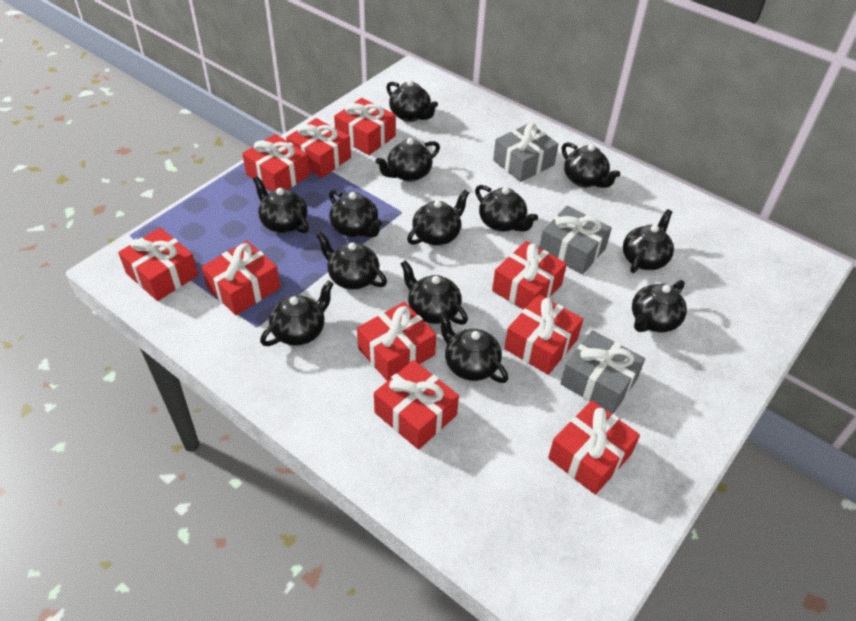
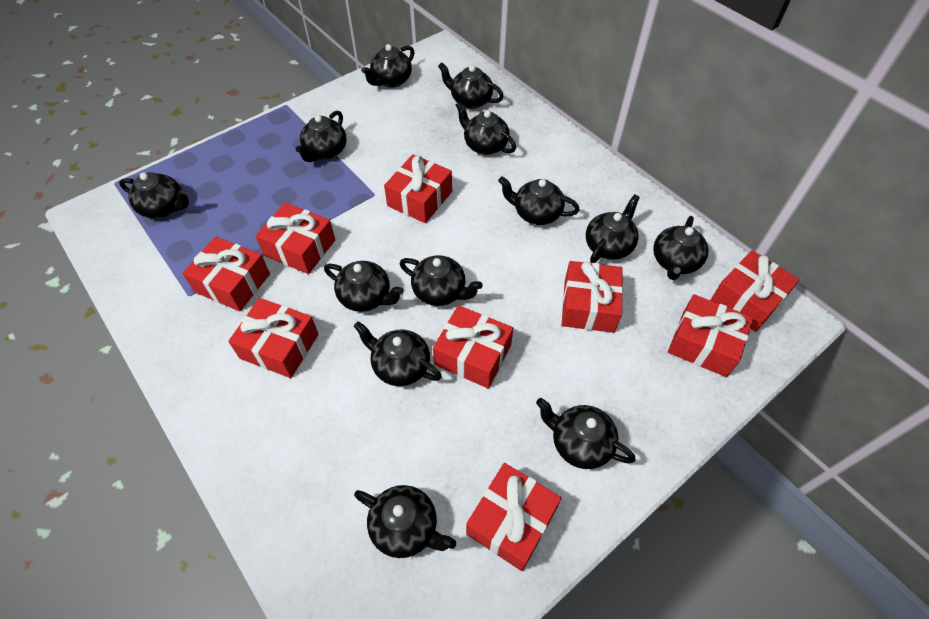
grey gift: 3 -> 0
red gift: 10 -> 9

